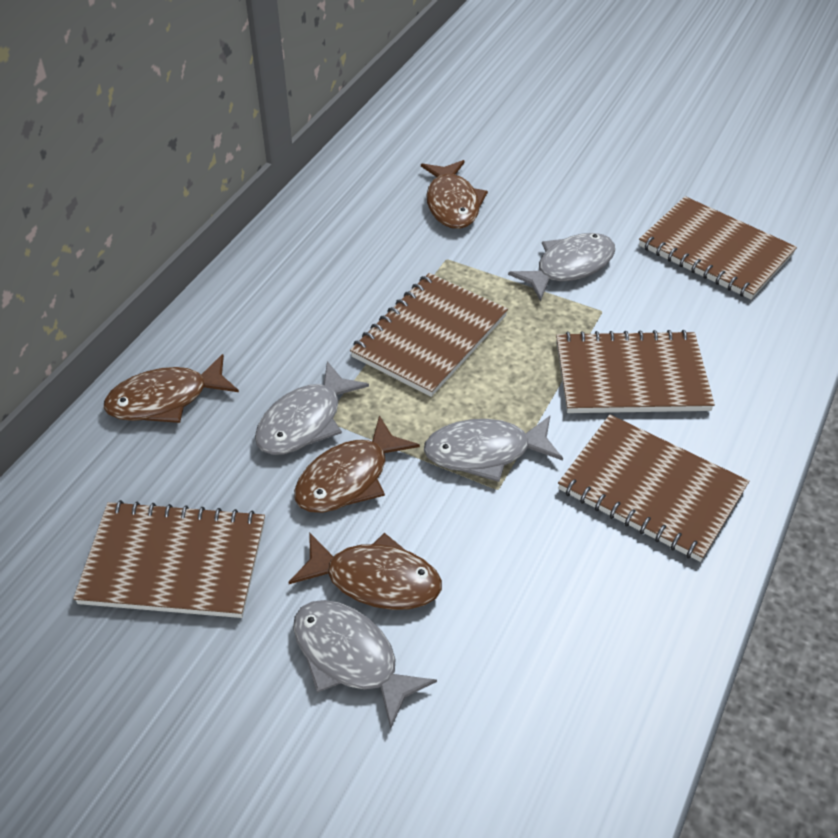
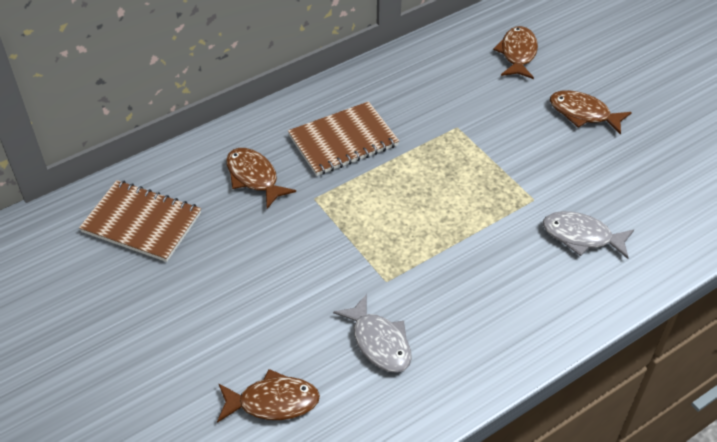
brown notebook: 5 -> 2
grey fish: 4 -> 2

